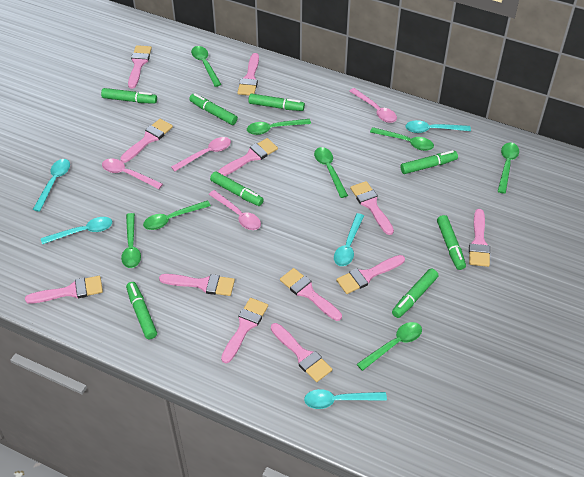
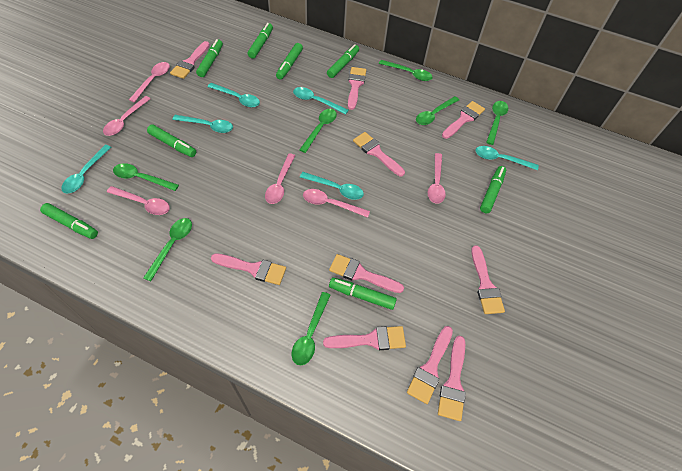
green spoon: 8 -> 7
pink brush: 12 -> 10
pink spoon: 4 -> 6
turquoise spoon: 5 -> 6

